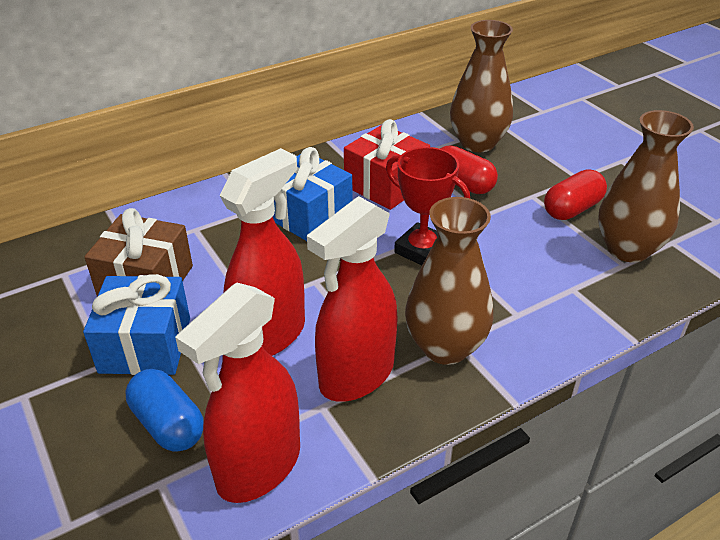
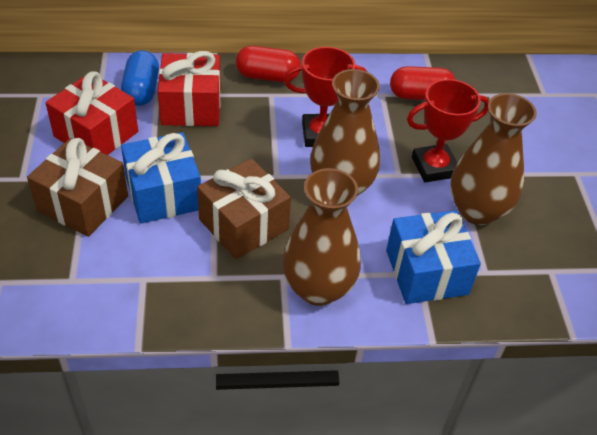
brown gift: 1 -> 2
red gift: 1 -> 2
red spray bottle: 3 -> 0
red trophy: 1 -> 2

